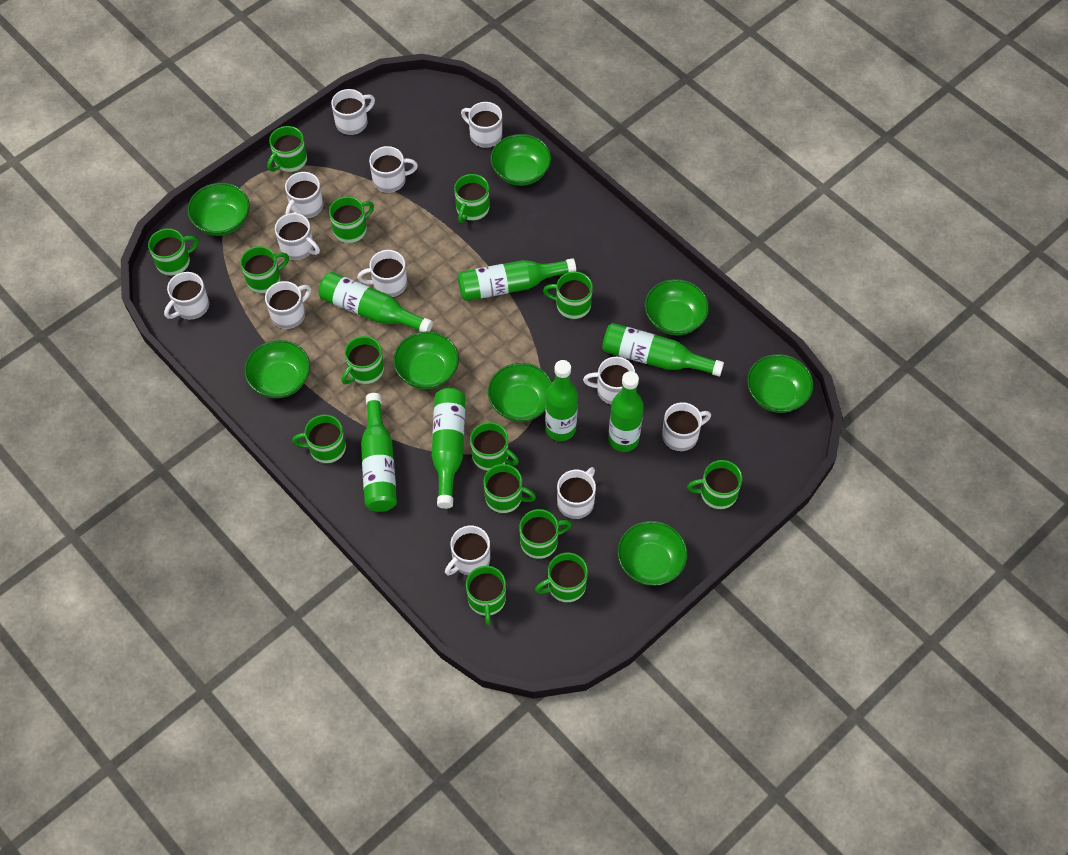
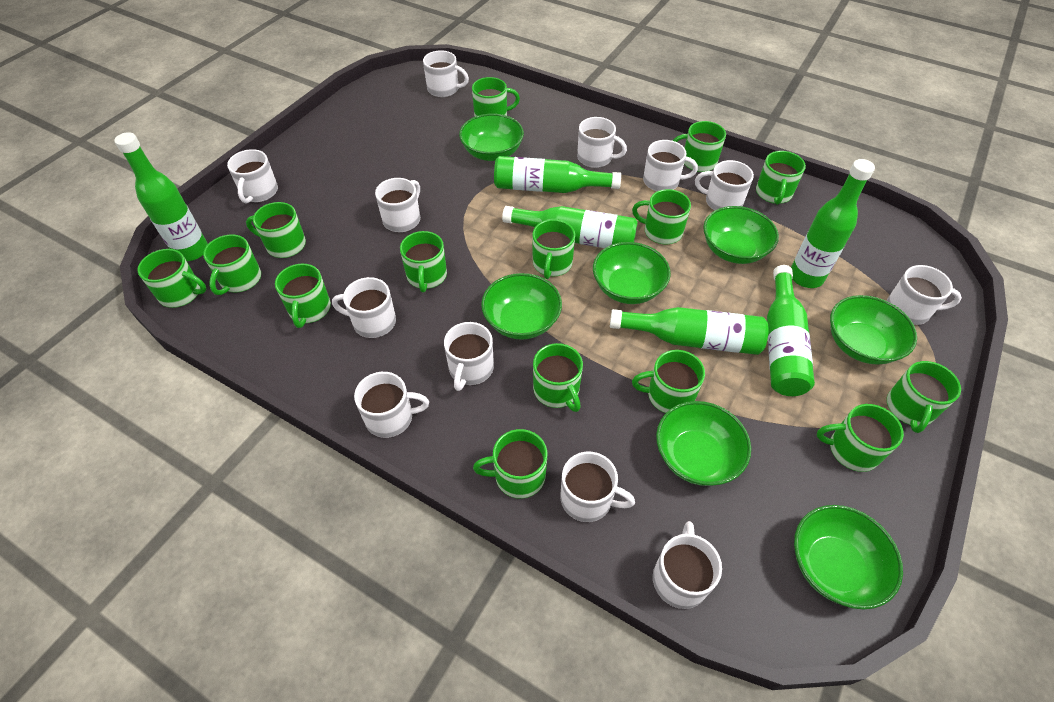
green bottle: 7 -> 6
green bowl: 8 -> 7
green mug: 14 -> 15

